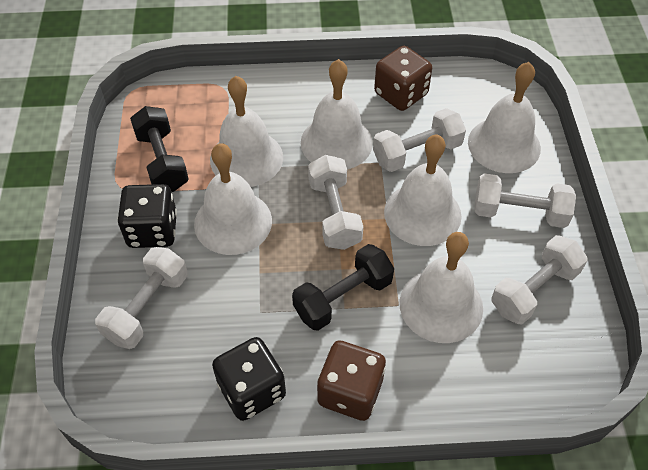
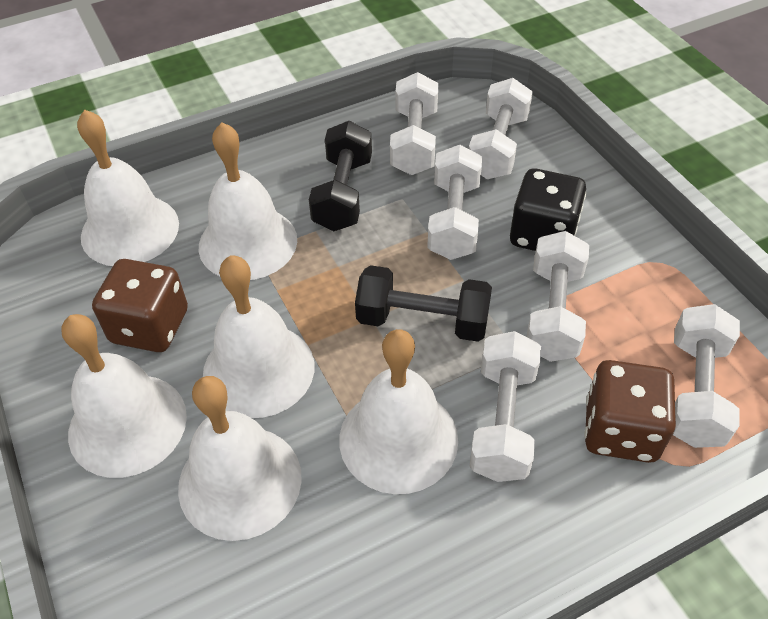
black dice: 2 -> 1
white dumbbell: 5 -> 6

